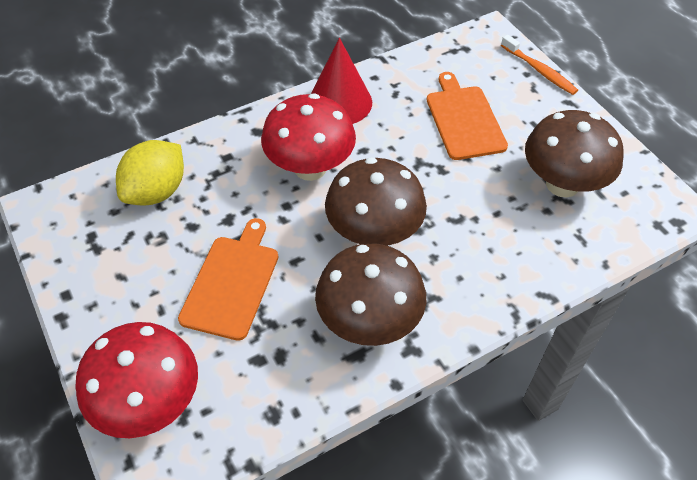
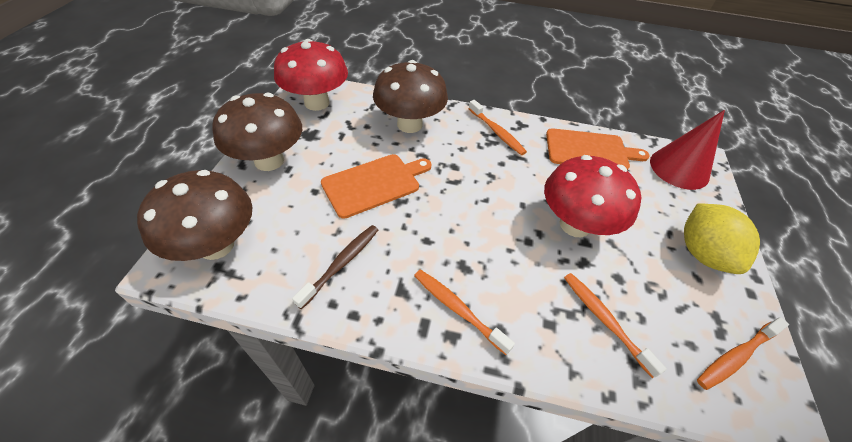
brown toothbrush: 0 -> 1
orange toothbrush: 1 -> 4

